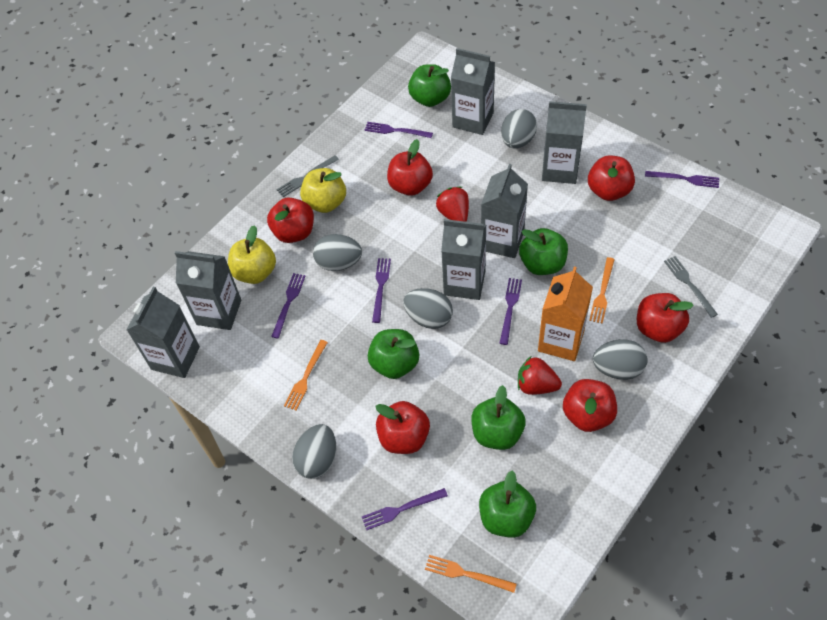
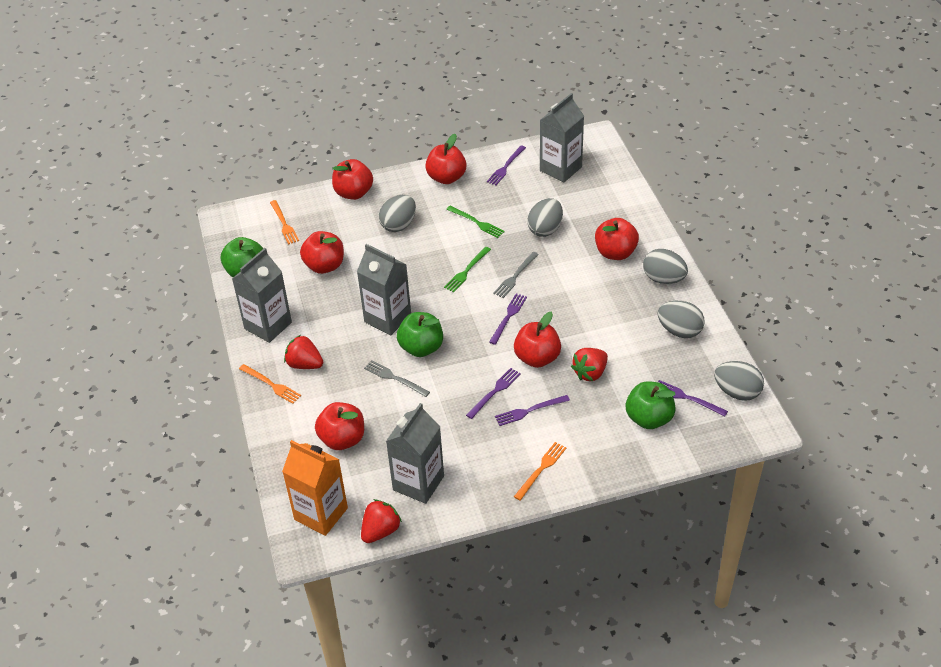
green apple: 5 -> 3
green fork: 0 -> 2
grey carton: 6 -> 4
purple fork: 6 -> 5
red strawberry: 2 -> 3
yellow apple: 2 -> 0

